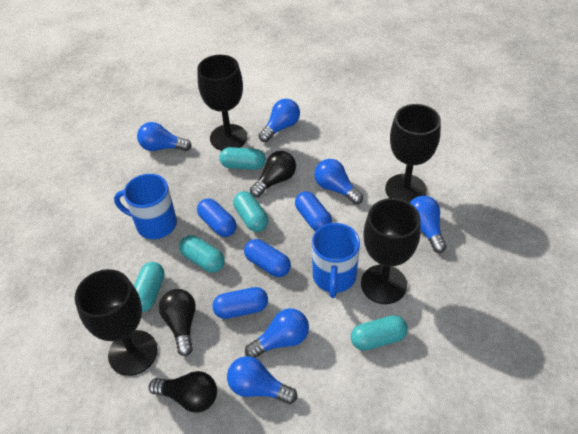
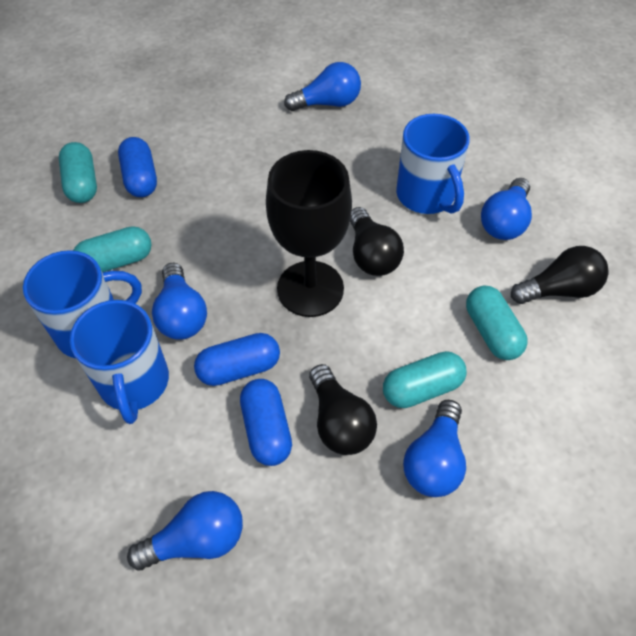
black goblet: 4 -> 1
blue capsule: 4 -> 3
blue light bulb: 6 -> 5
blue mug: 2 -> 3
turquoise capsule: 5 -> 4

